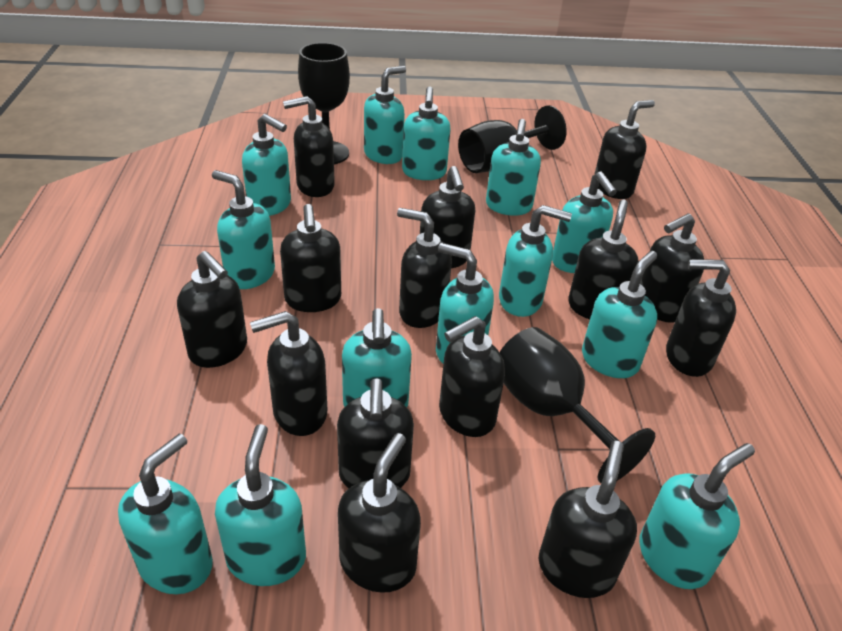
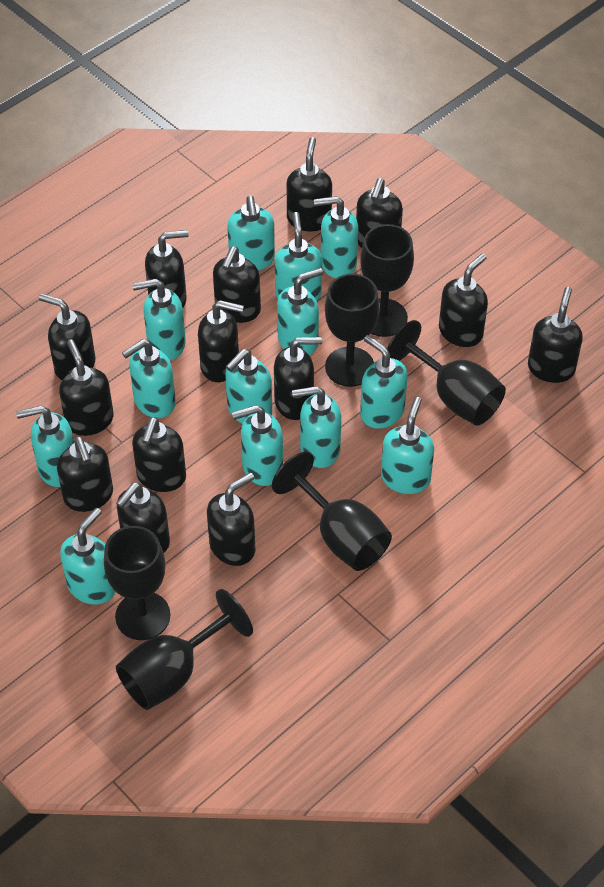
black goblet: 3 -> 6

